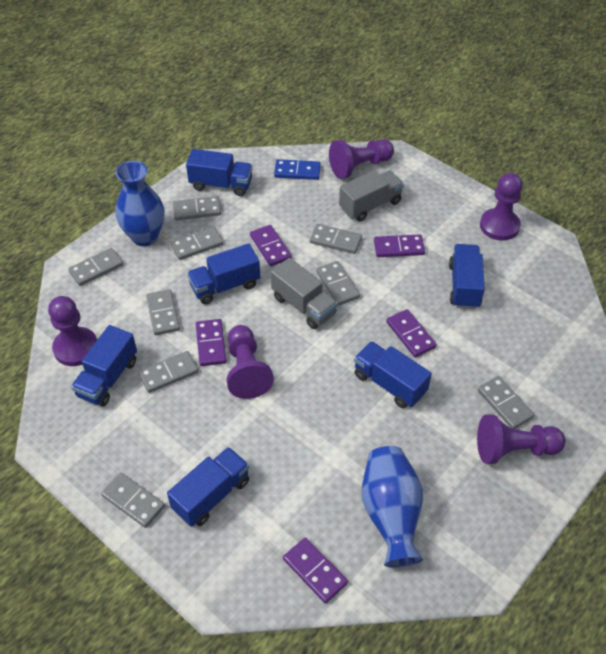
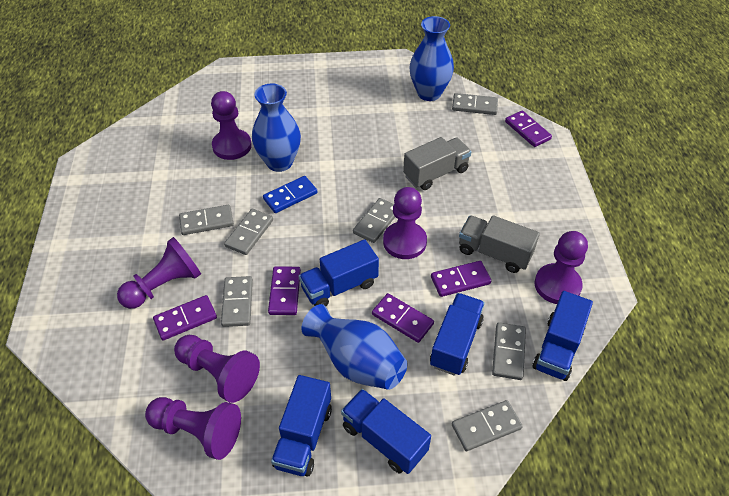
blue truck: 6 -> 5
blue vase: 2 -> 3
grey domino: 9 -> 7
purple pawn: 5 -> 6

